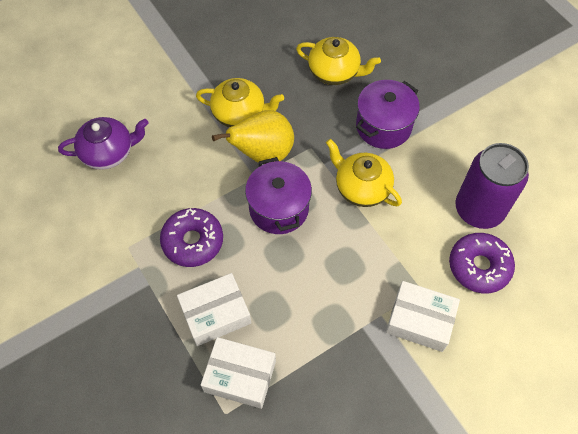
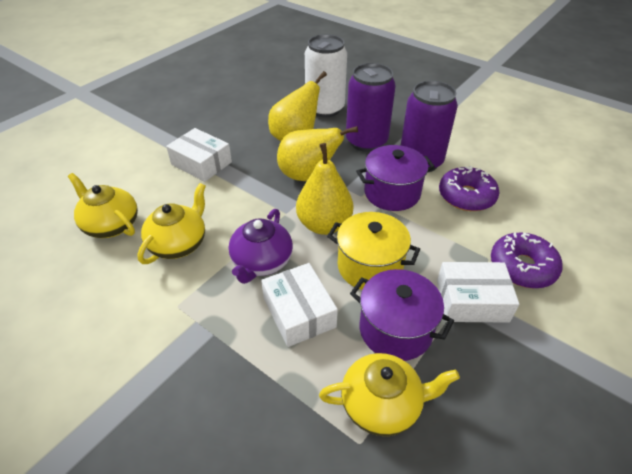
purple can: 1 -> 2
white can: 0 -> 1
yellow pear: 1 -> 3
yellow pot: 0 -> 1

